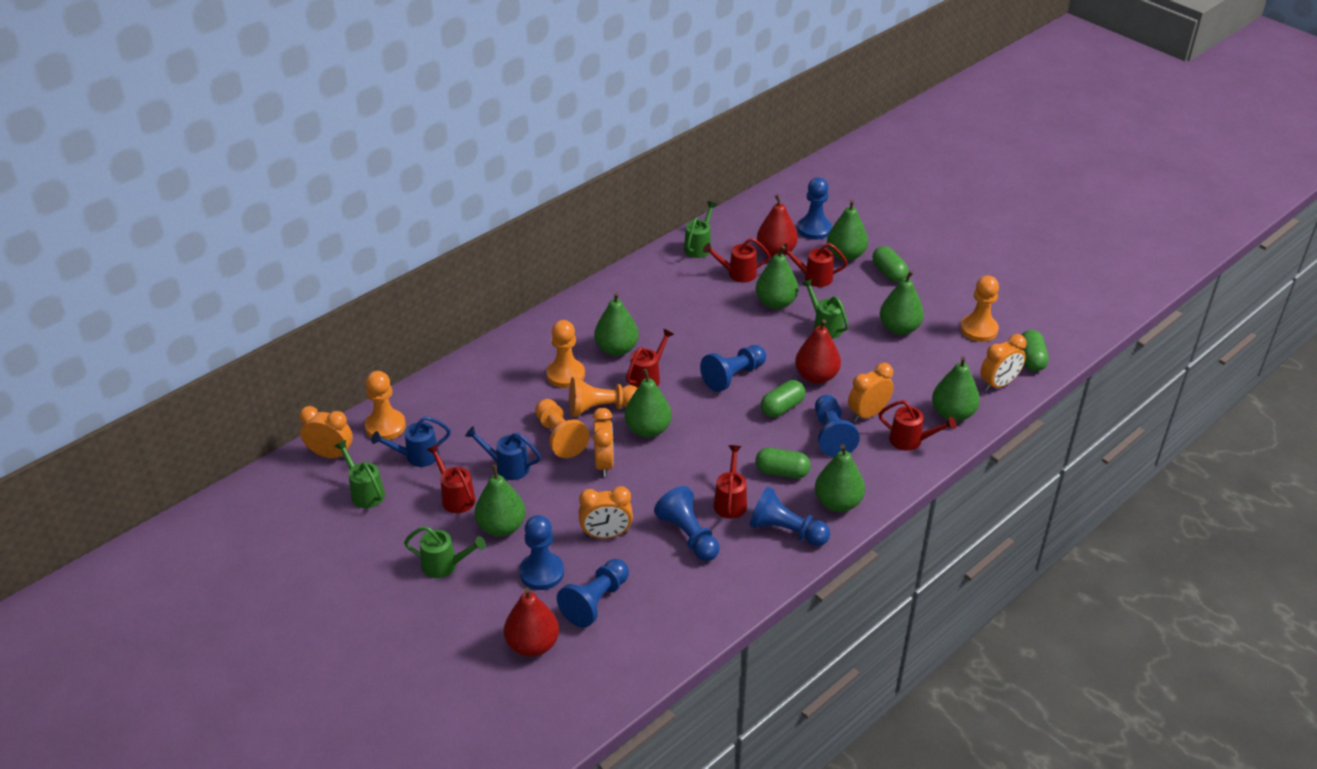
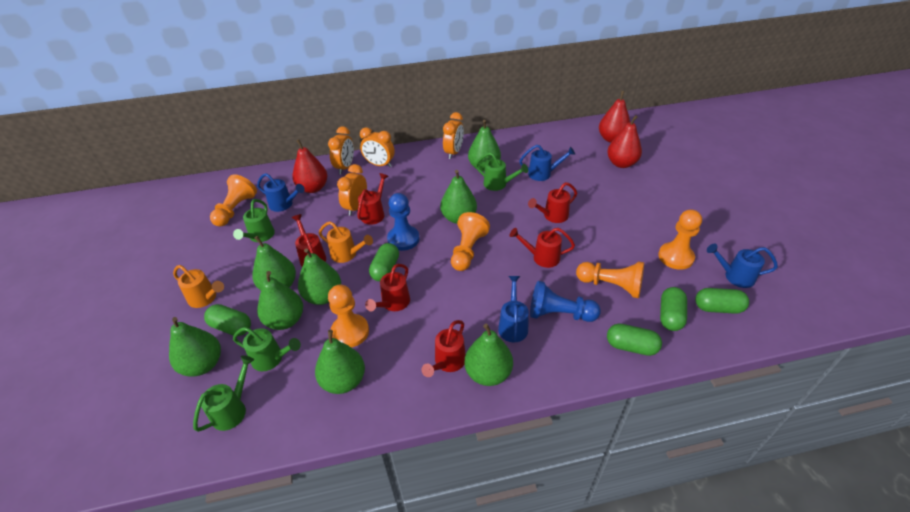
blue pawn: 7 -> 2
blue watering can: 2 -> 4
green capsule: 4 -> 5
orange clock: 5 -> 4
orange watering can: 0 -> 2

